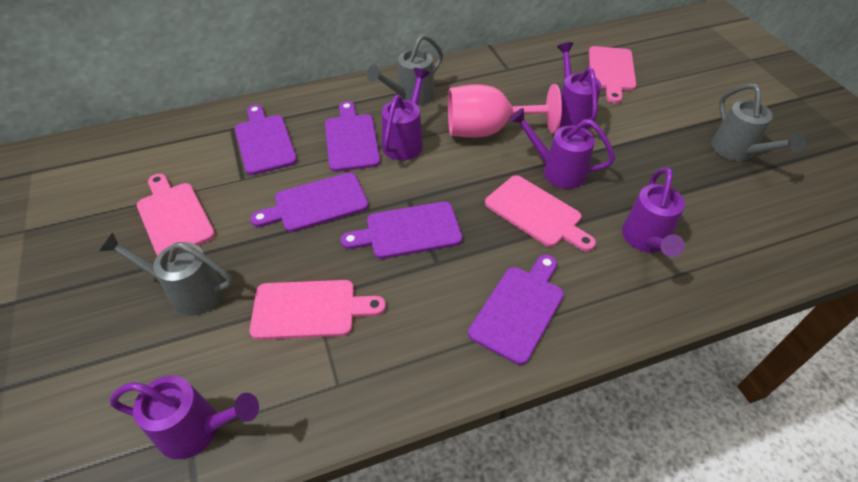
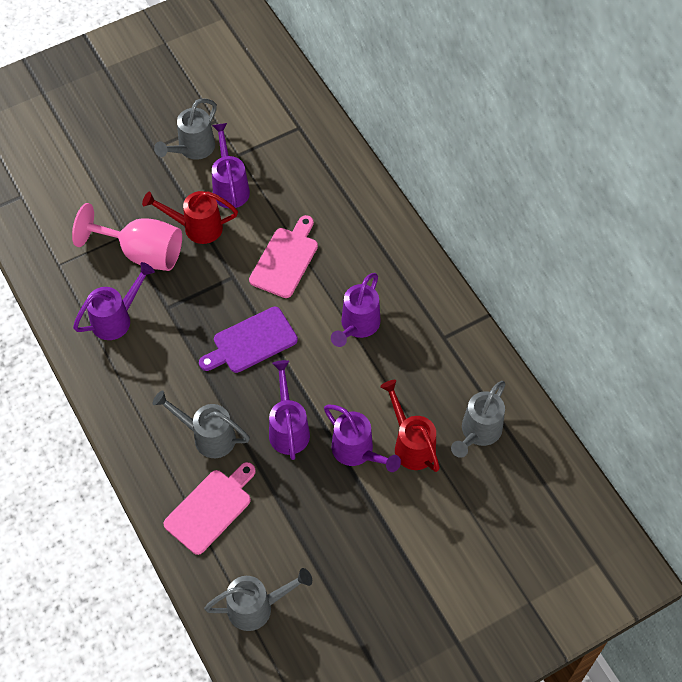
grey watering can: 3 -> 4
pink cutting board: 4 -> 2
purple cutting board: 5 -> 1
red watering can: 0 -> 2

